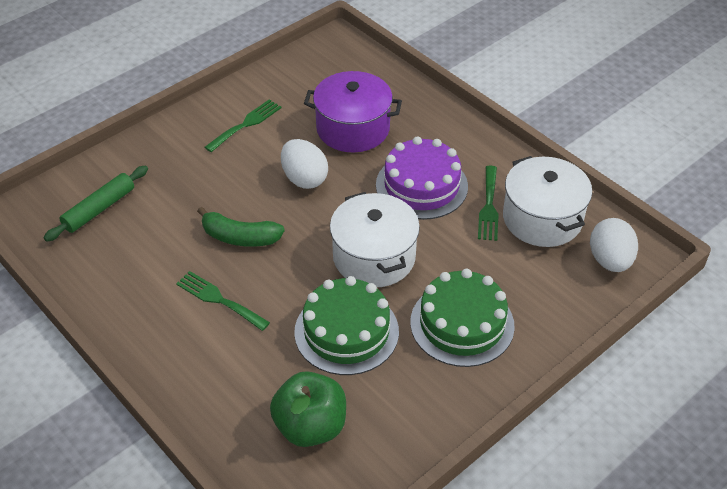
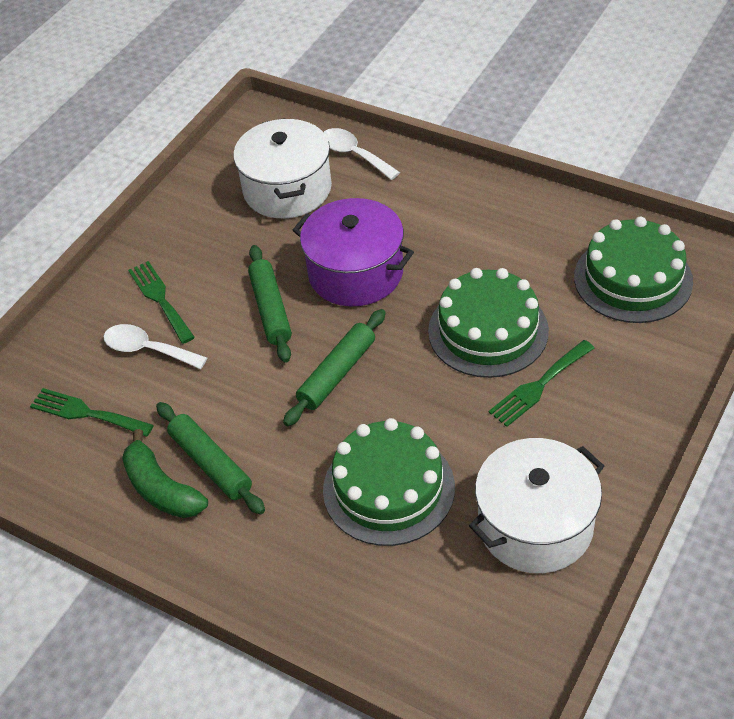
green apple: 1 -> 0
green cake: 2 -> 3
green rolling pin: 1 -> 3
purple cake: 1 -> 0
white egg: 2 -> 0
white spoon: 0 -> 2

